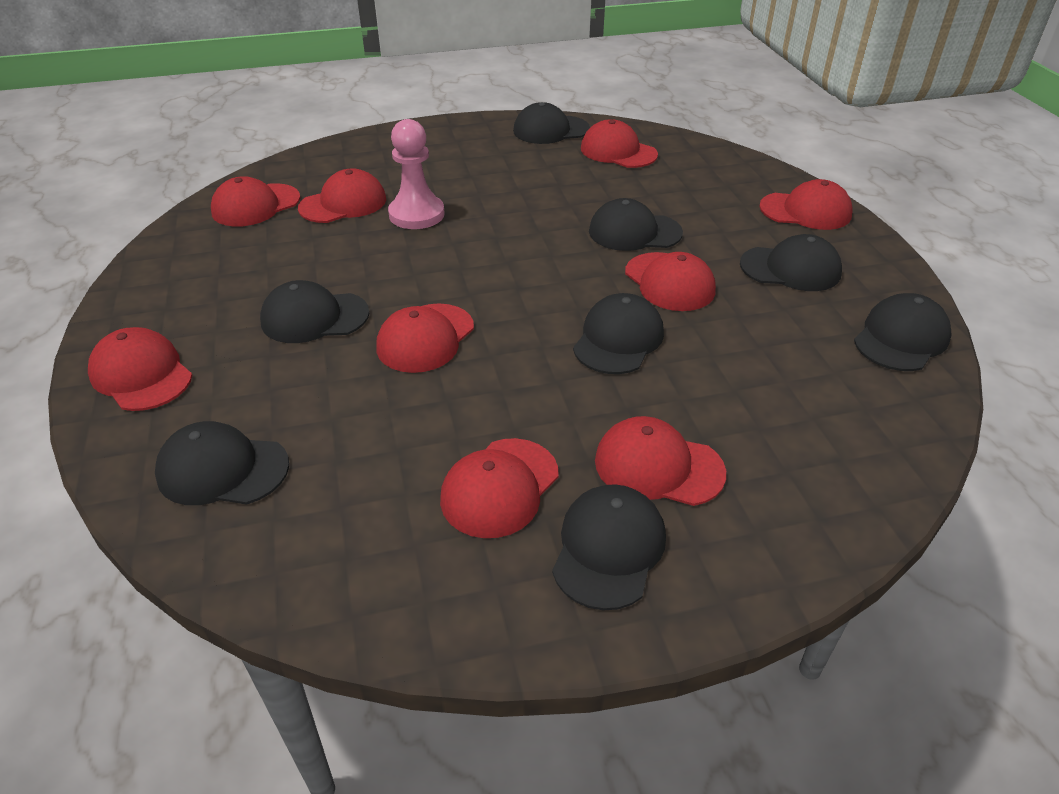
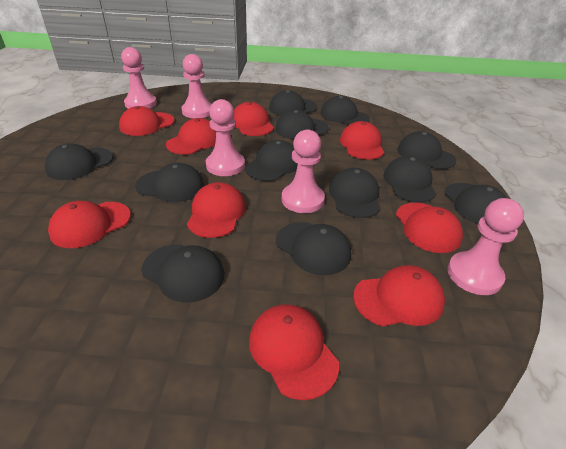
black cap: 8 -> 12
pink pawn: 1 -> 5

